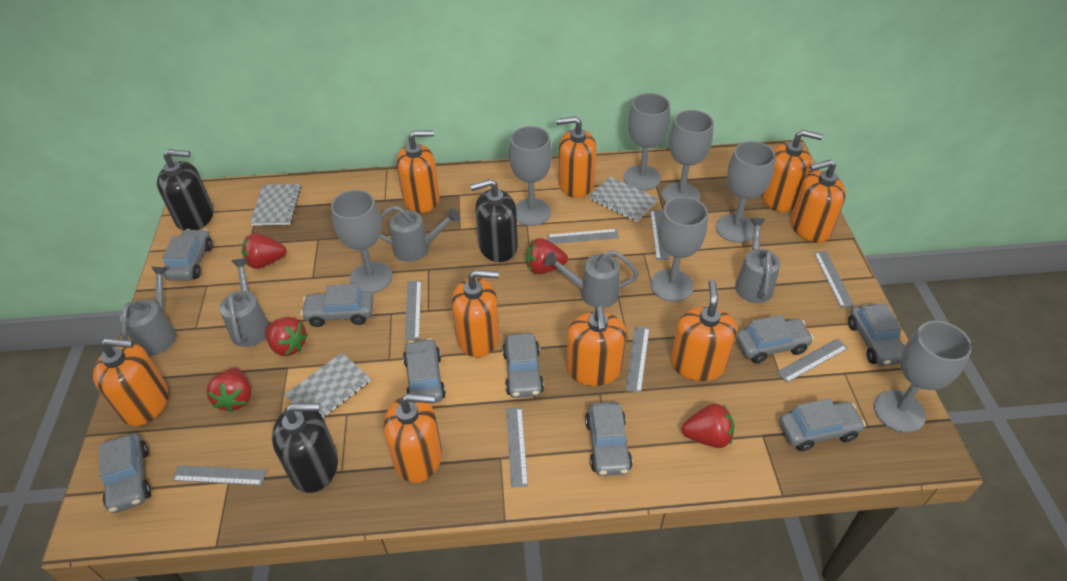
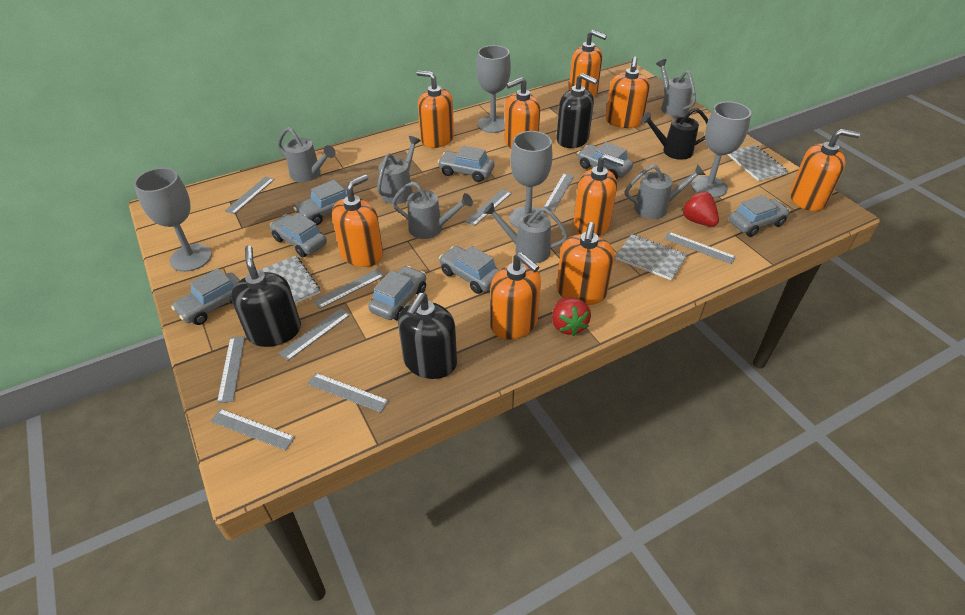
black watering can: 0 -> 1
grey car: 9 -> 8
grey goblet: 7 -> 4
grey ruler: 8 -> 9
grey watering can: 5 -> 6
red strawberry: 5 -> 2

